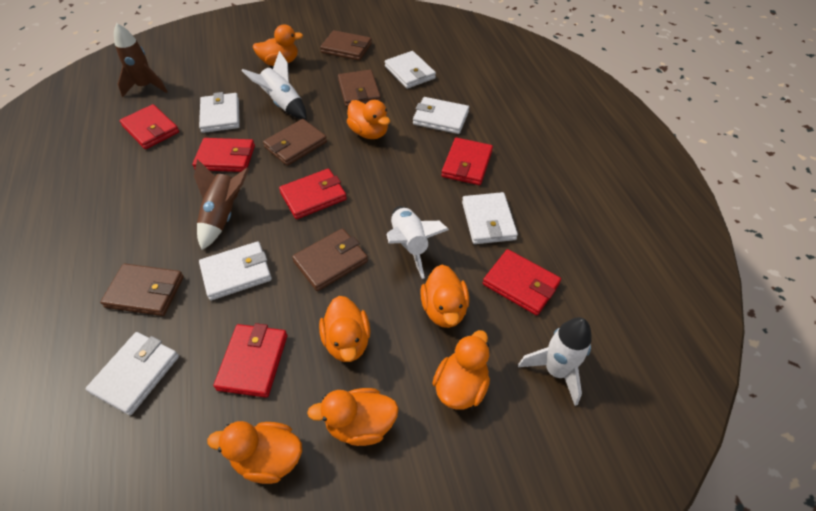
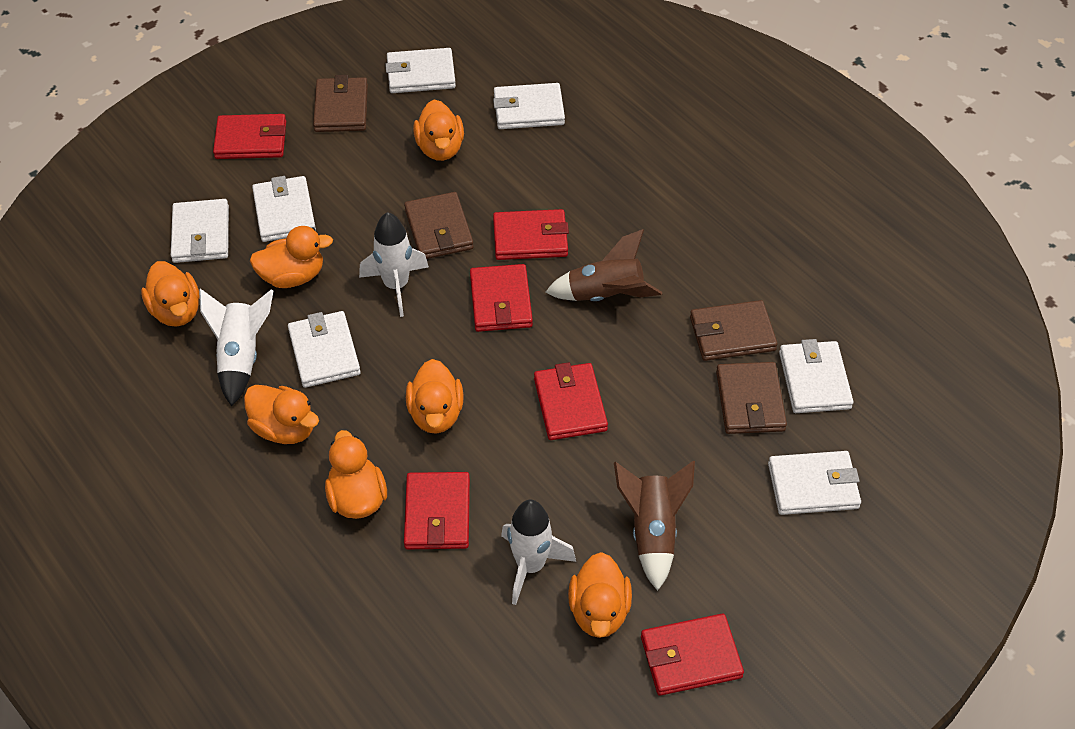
brown wallet: 5 -> 4
white wallet: 6 -> 7

